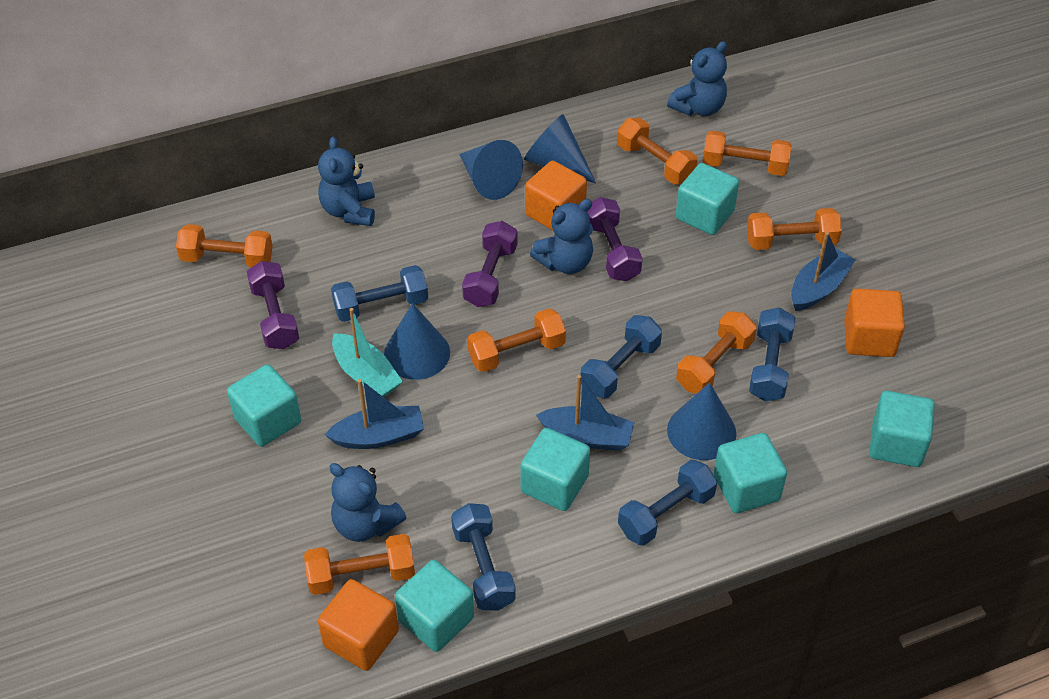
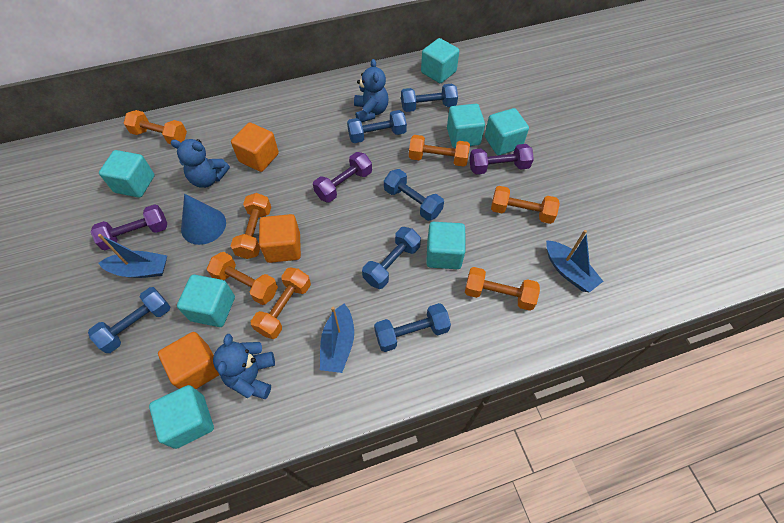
blue cone: 4 -> 1
blue dumbbell: 5 -> 6
blue teddy bear: 4 -> 3
turquoise boat: 1 -> 0
turquoise cube: 6 -> 7

